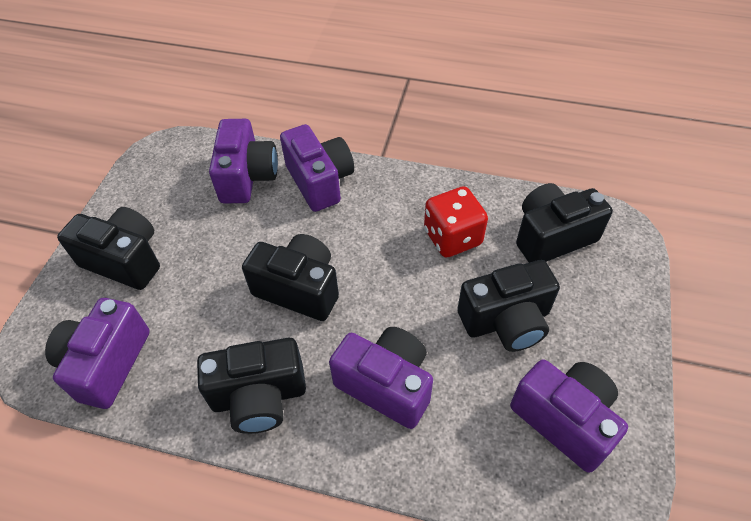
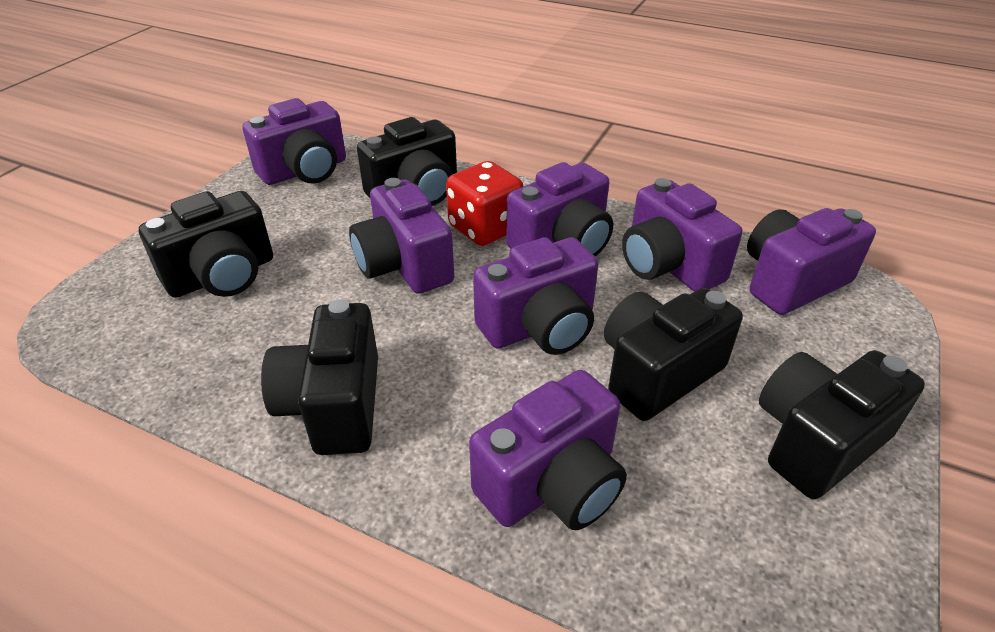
purple camera: 5 -> 7

